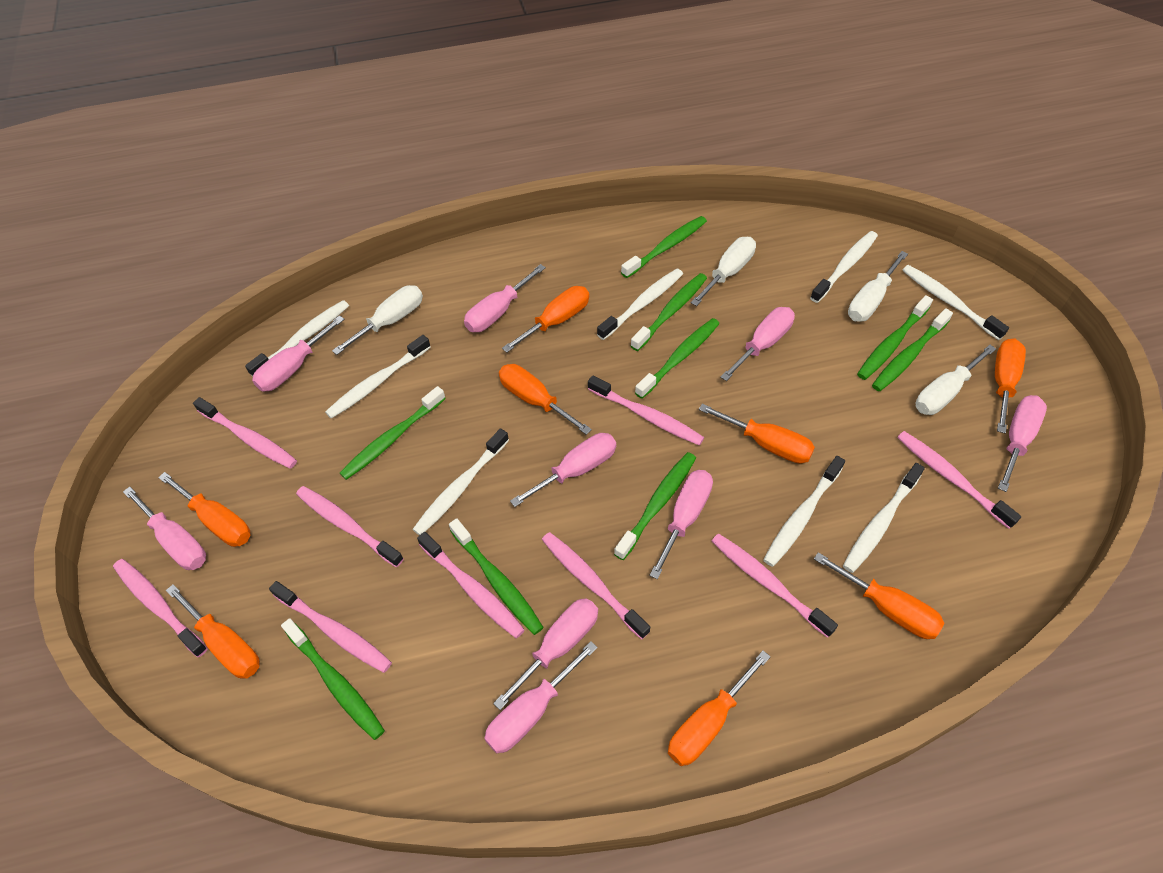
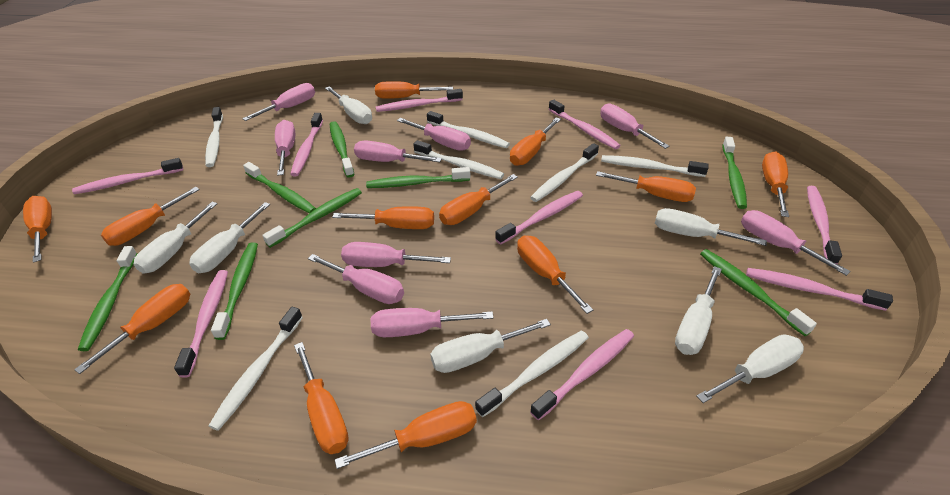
green toothbrush: 9 -> 8
orange screwdriver: 8 -> 12
white screwdriver: 4 -> 7
white toothbrush: 8 -> 7

